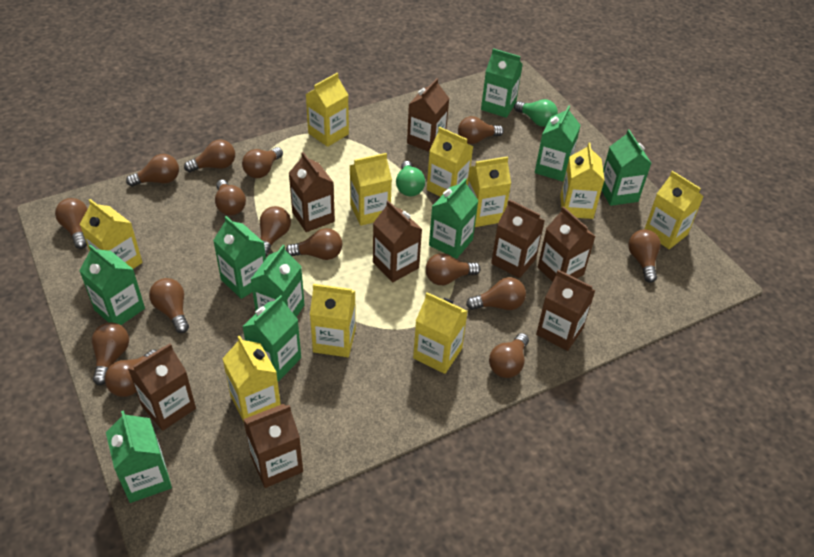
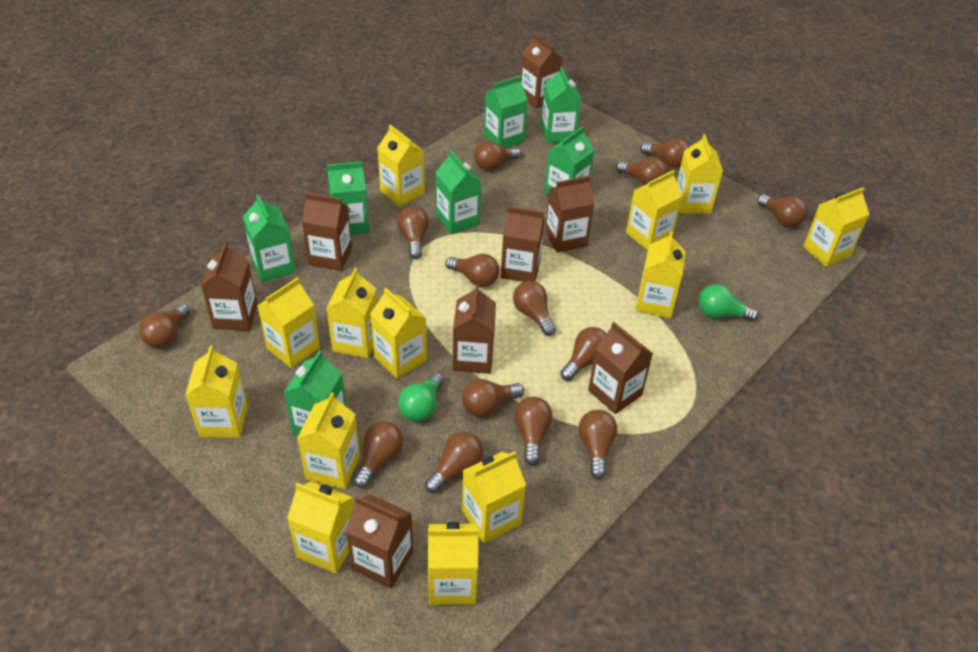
brown light bulb: 15 -> 14
green carton: 9 -> 7
yellow carton: 10 -> 13

